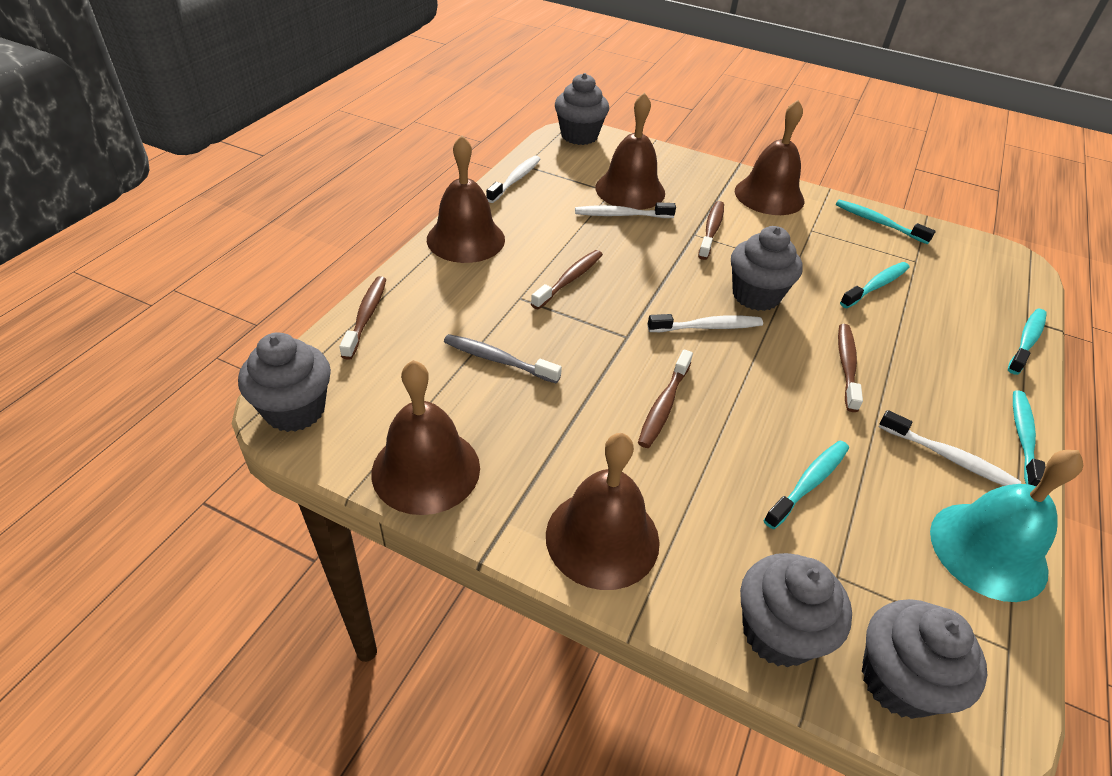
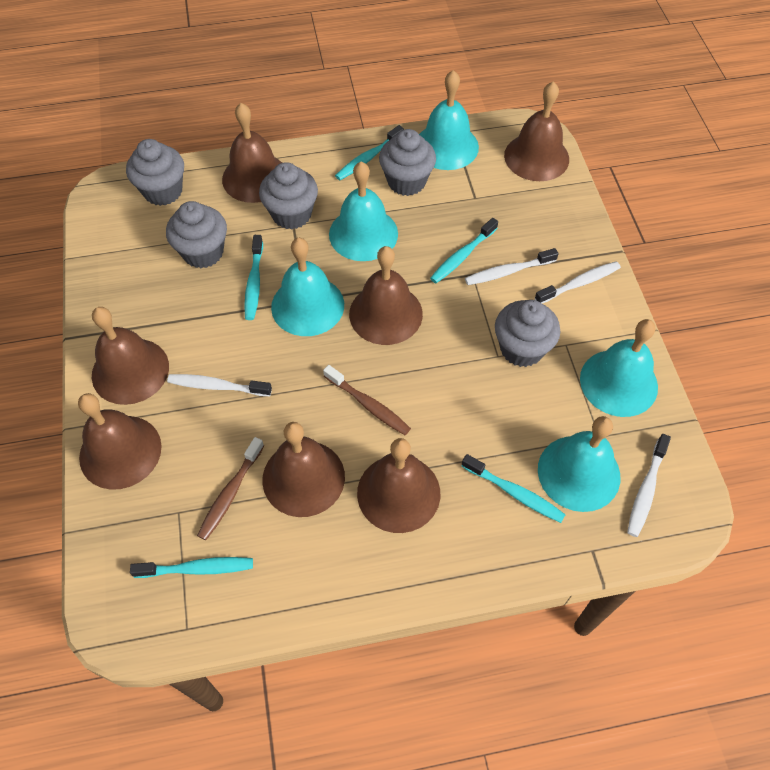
brown bell: 5 -> 7
brown toothbrush: 5 -> 2
grey toothbrush: 1 -> 0
turquoise bell: 1 -> 5

